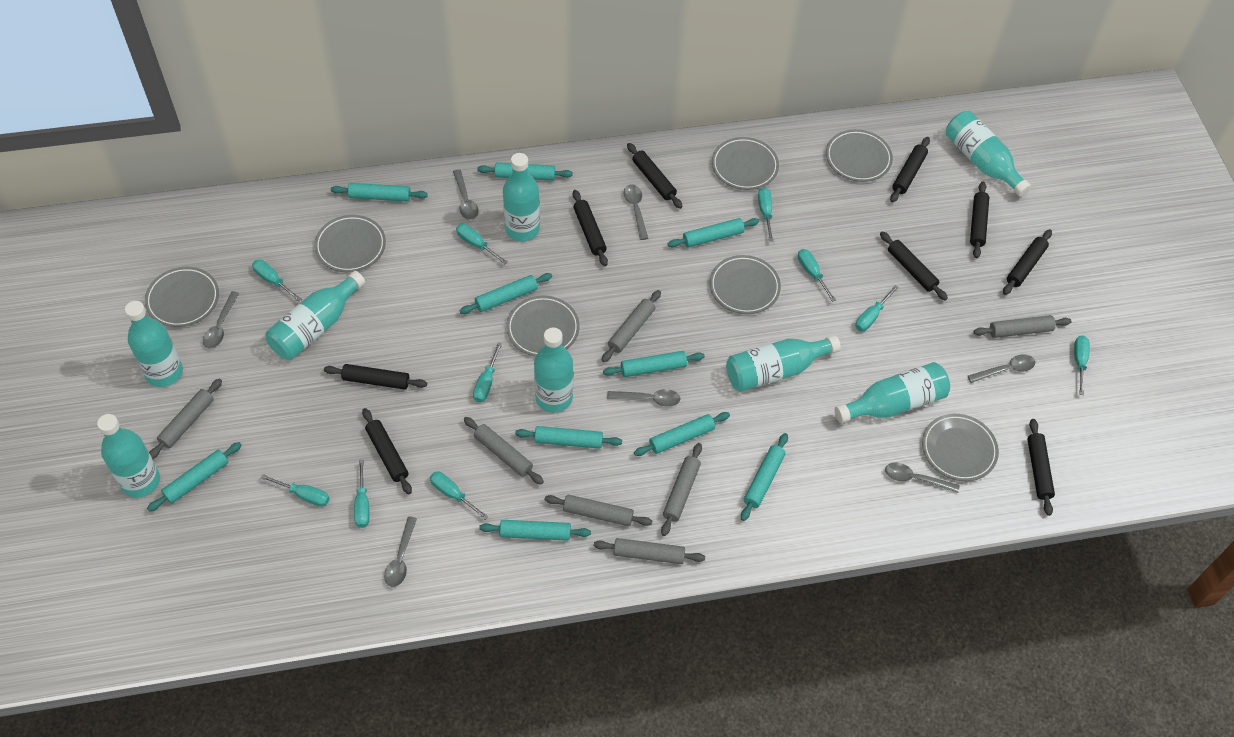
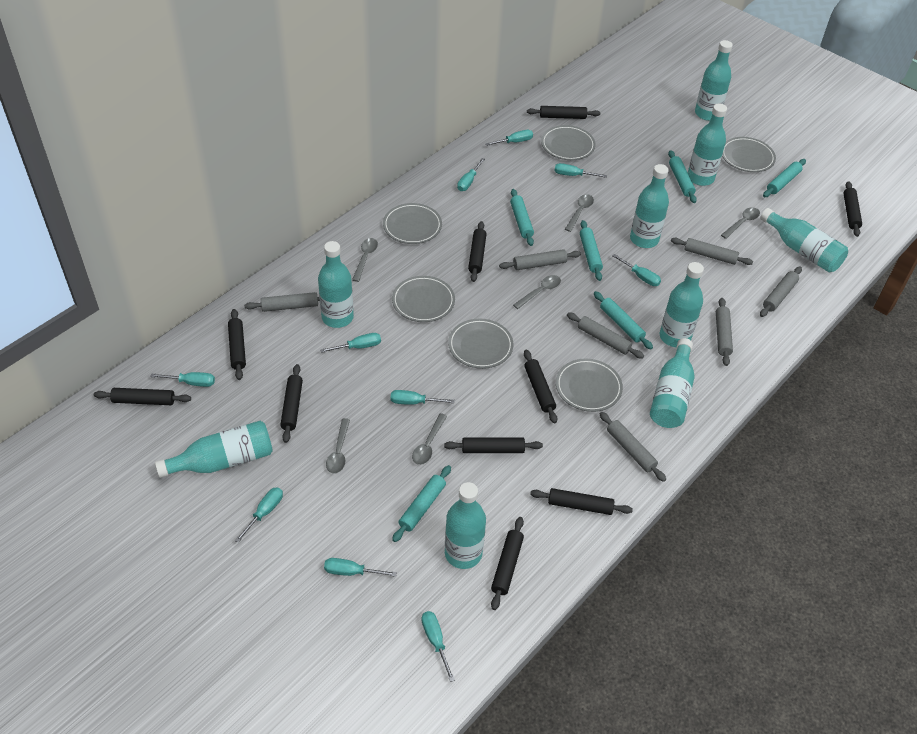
black rolling pin: 9 -> 10
grey plate: 7 -> 6
grey spoon: 7 -> 6
turquoise bottle: 8 -> 9
turquoise rolling pin: 10 -> 6

